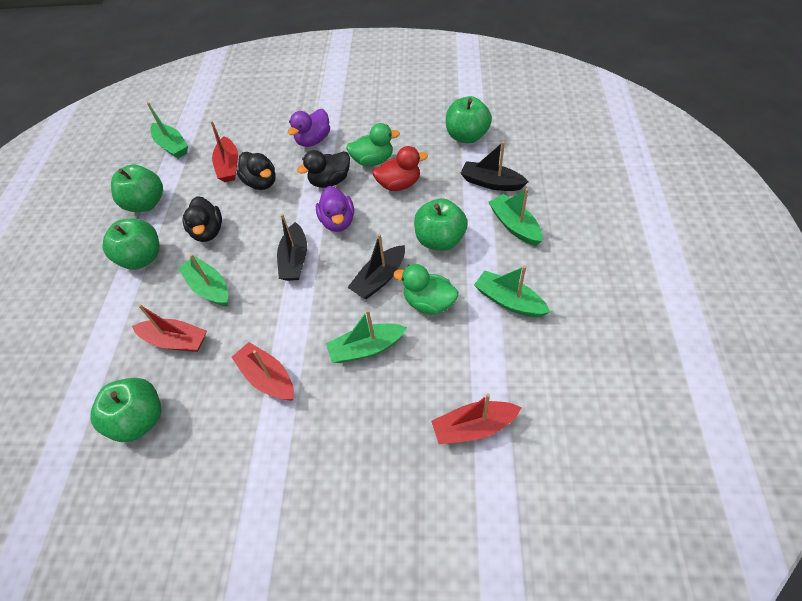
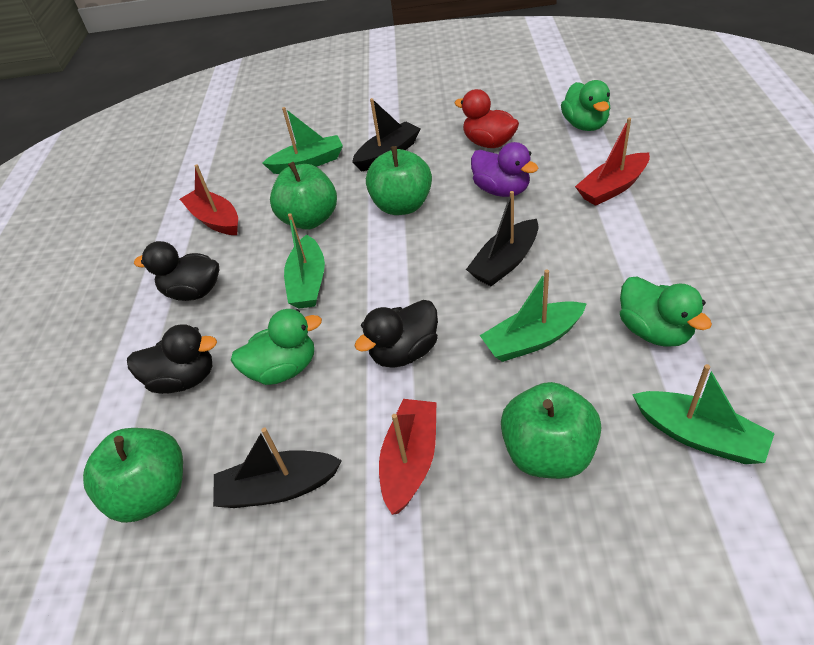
green apple: 5 -> 4
green boat: 5 -> 4
green duck: 2 -> 3
purple duck: 2 -> 1
red boat: 4 -> 3

